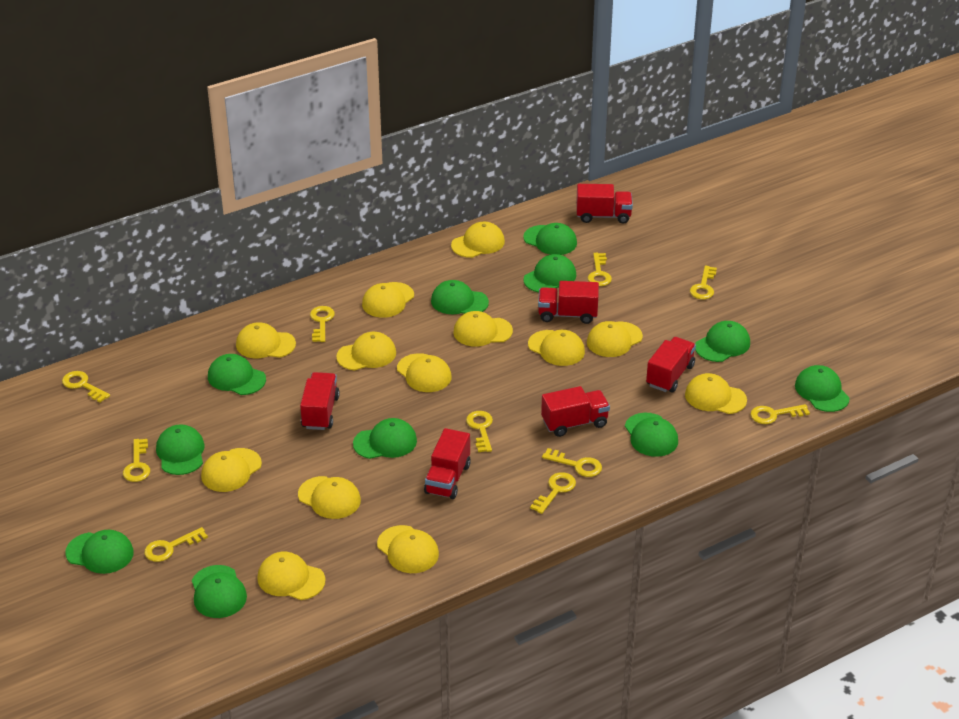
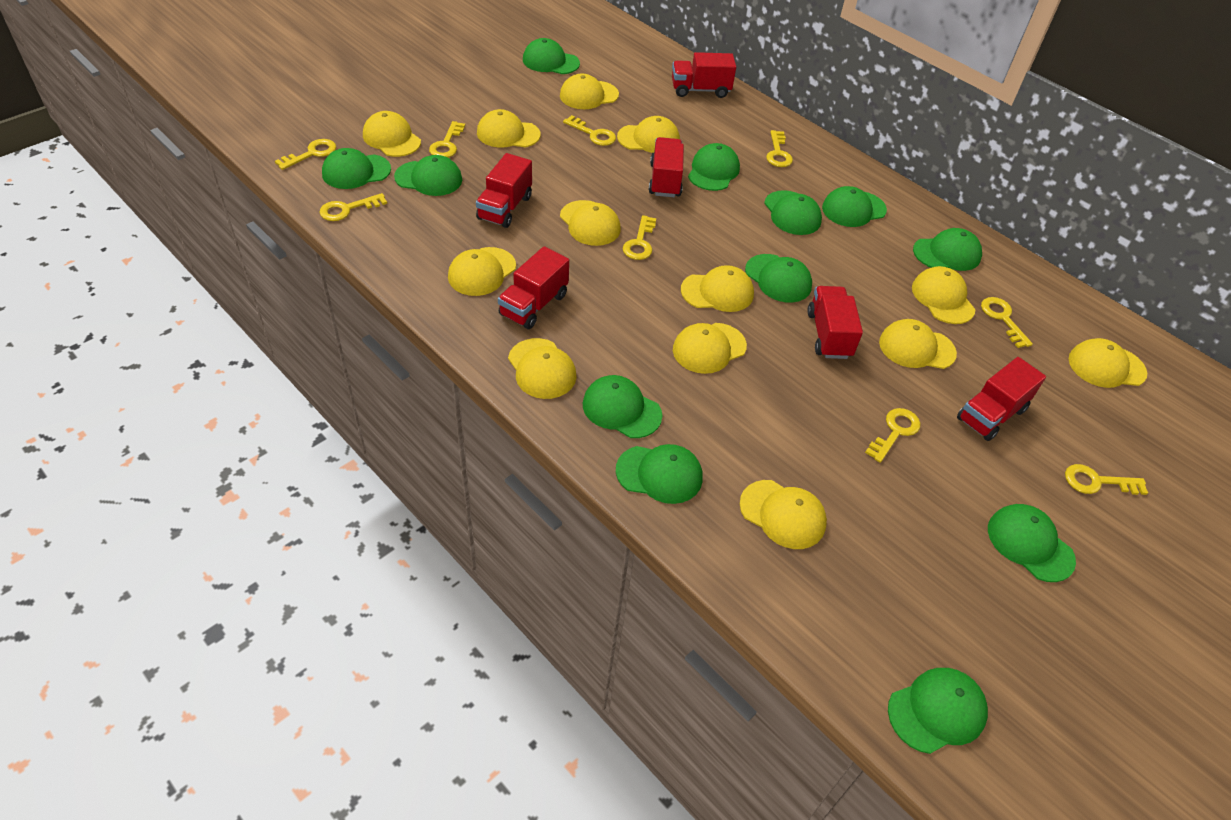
green cap: 11 -> 12
yellow key: 10 -> 9

